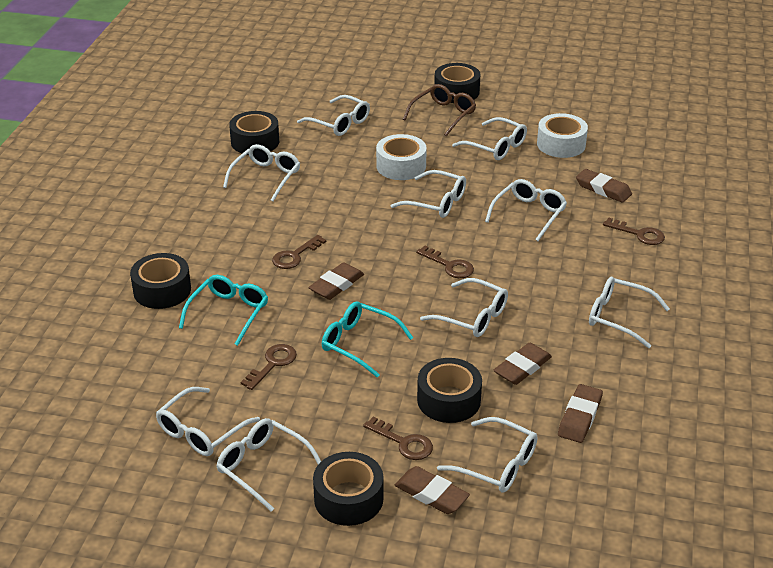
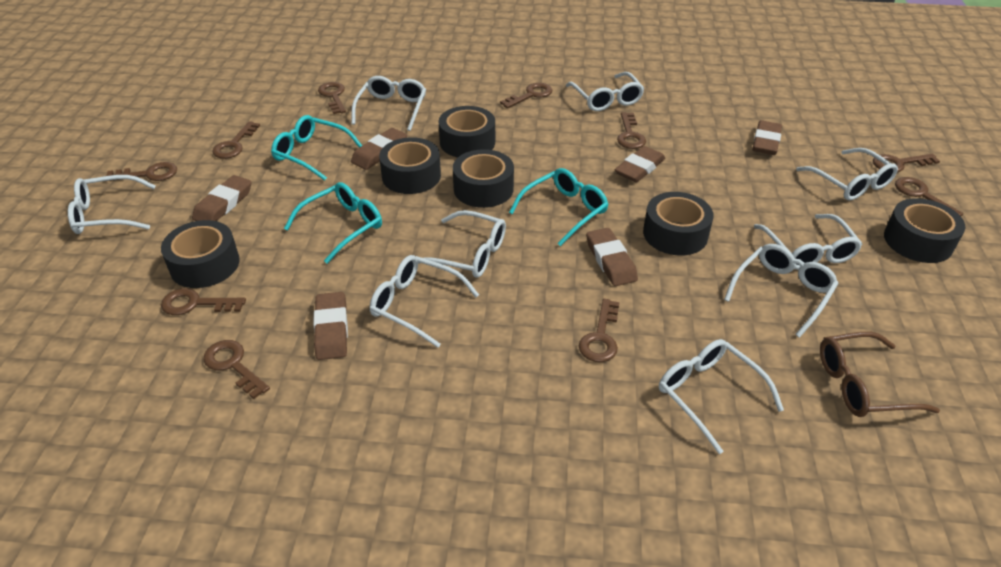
black tape: 5 -> 6
brown eraser: 5 -> 6
brown key: 5 -> 10
turquoise glasses: 2 -> 3
white glasses: 10 -> 9
white tape: 2 -> 0

